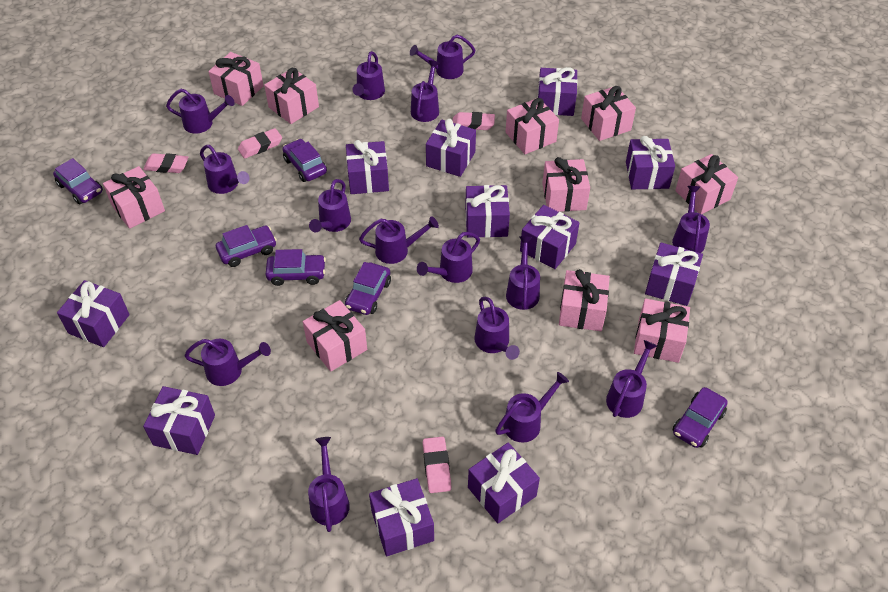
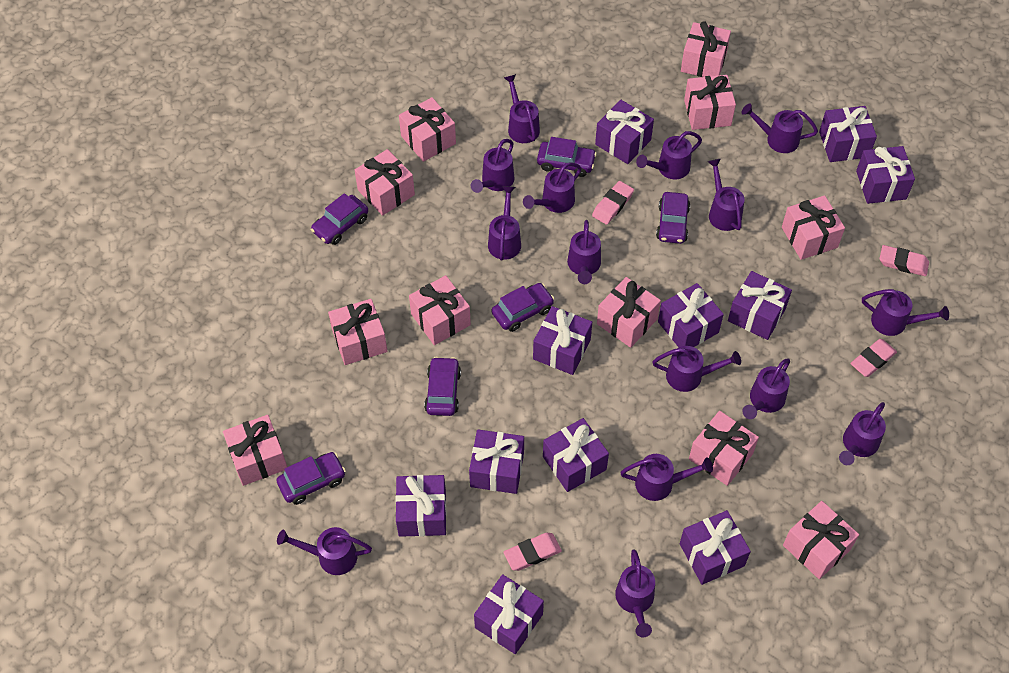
pink gift: 10 -> 11

